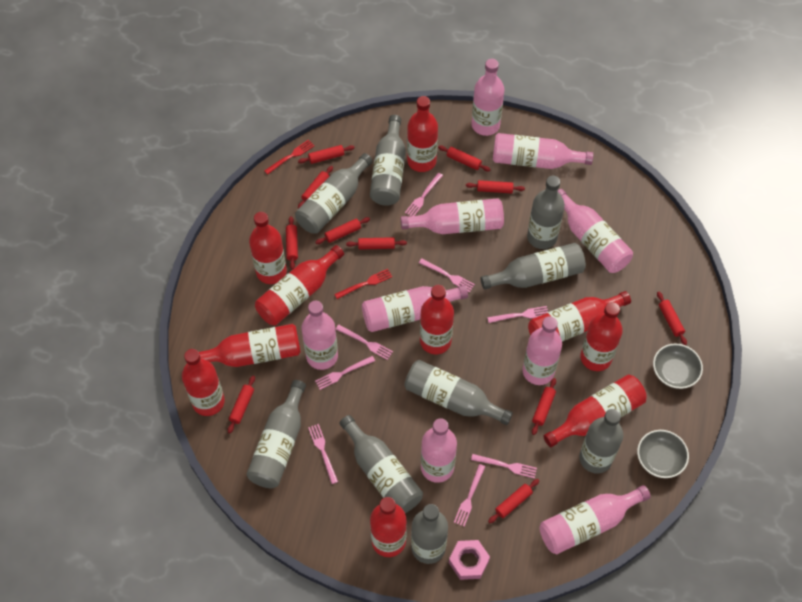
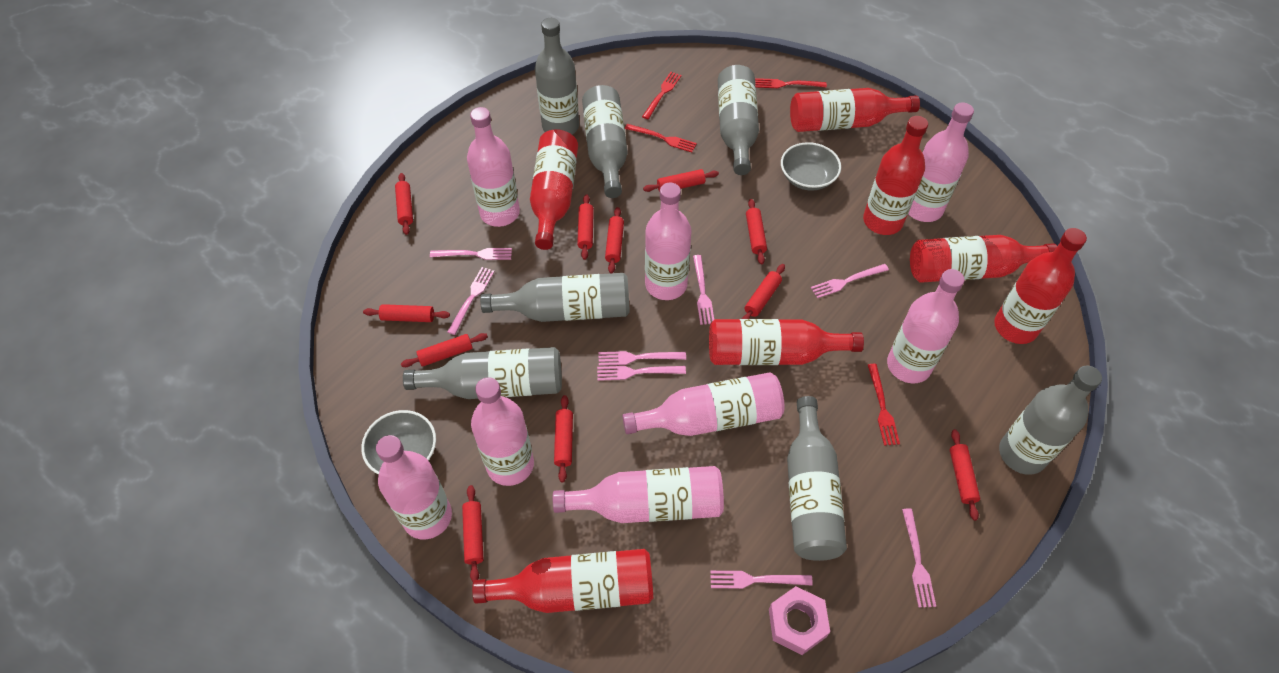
grey bottle: 9 -> 7
pink bottle: 9 -> 8
red bottle: 10 -> 7
red fork: 2 -> 4

